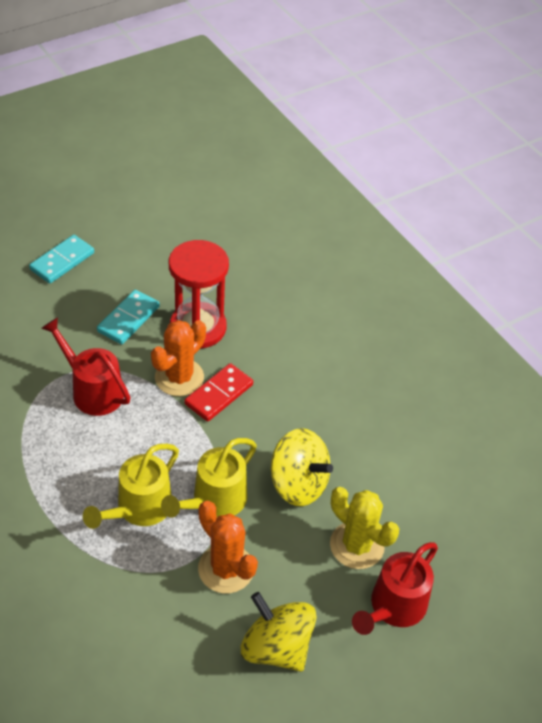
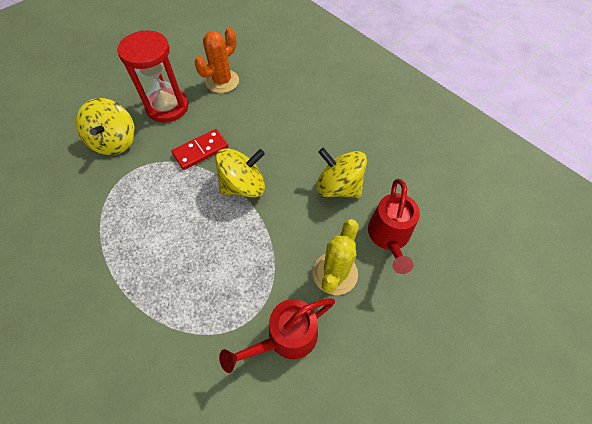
orange cactus: 2 -> 1
turquoise domino: 2 -> 0
yellow spinning top: 2 -> 3
yellow watering can: 2 -> 0

